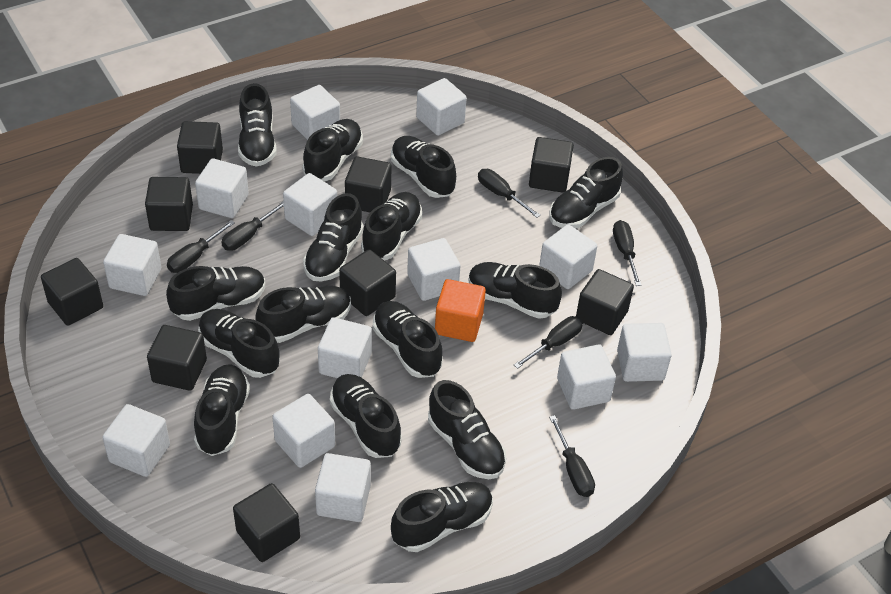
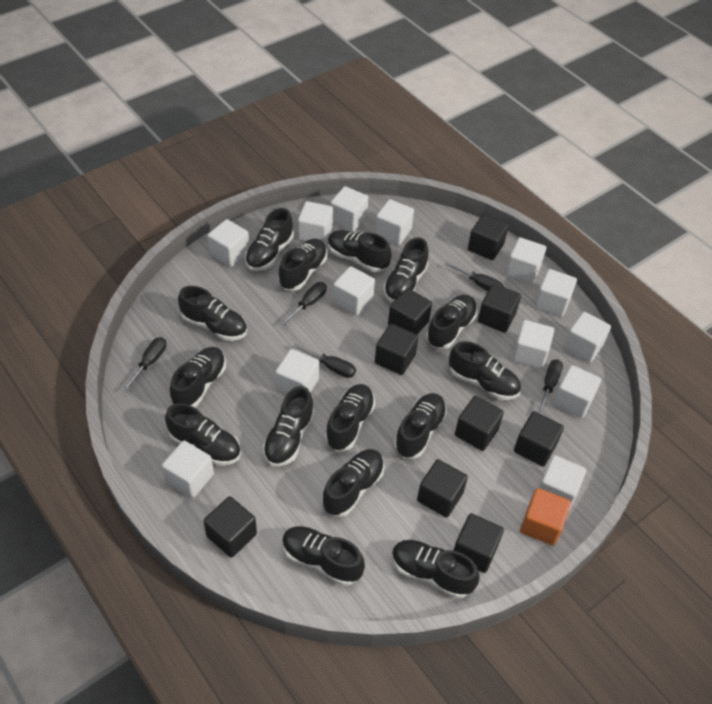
black screwdriver: 6 -> 5

